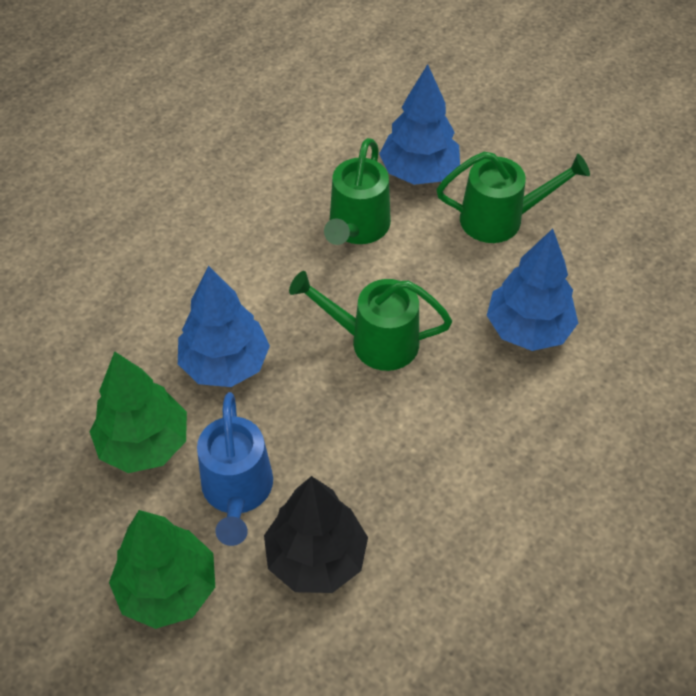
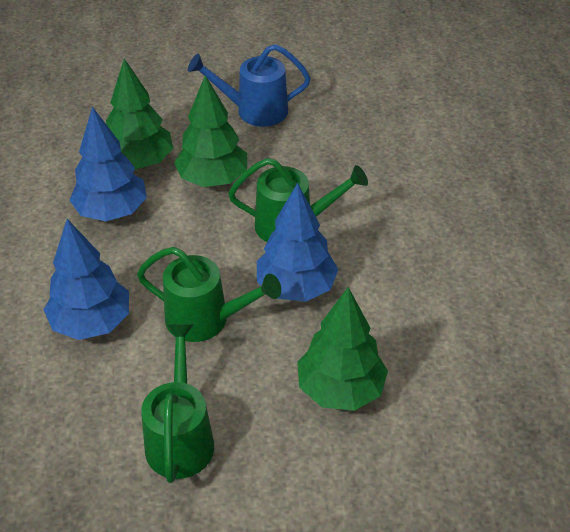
black tree: 1 -> 0
green tree: 2 -> 3

